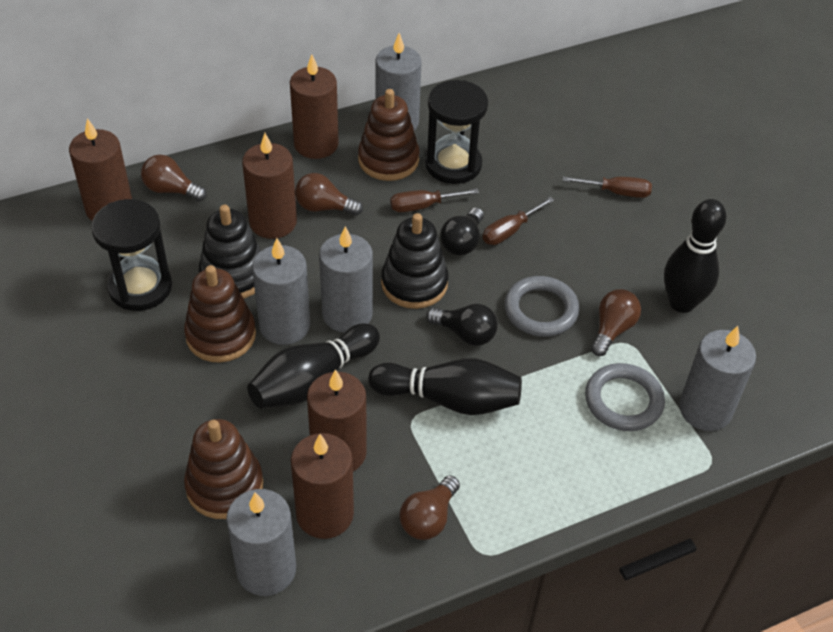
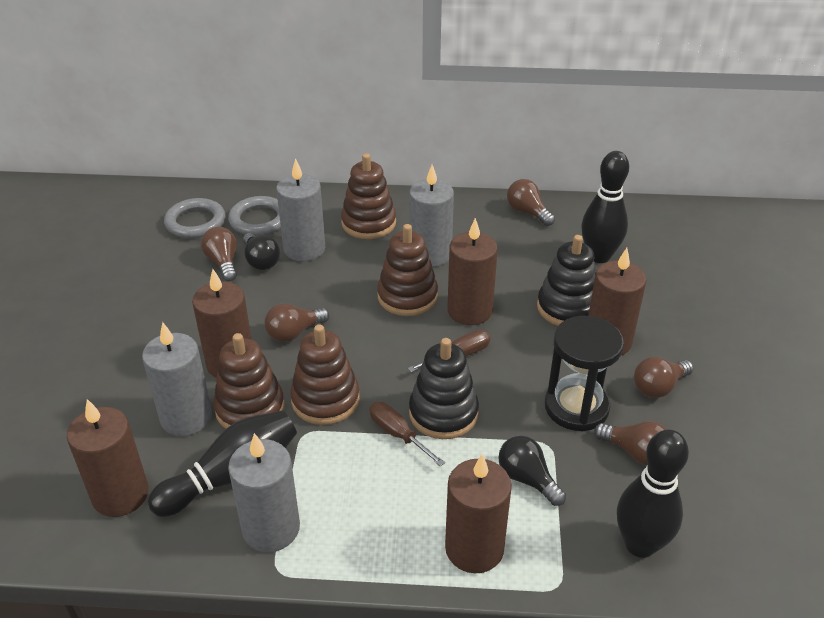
black hourglass: 2 -> 1
brown light bulb: 4 -> 5
brown screwdriver: 3 -> 2
brown stacking toy: 3 -> 4
grey candle: 5 -> 4

